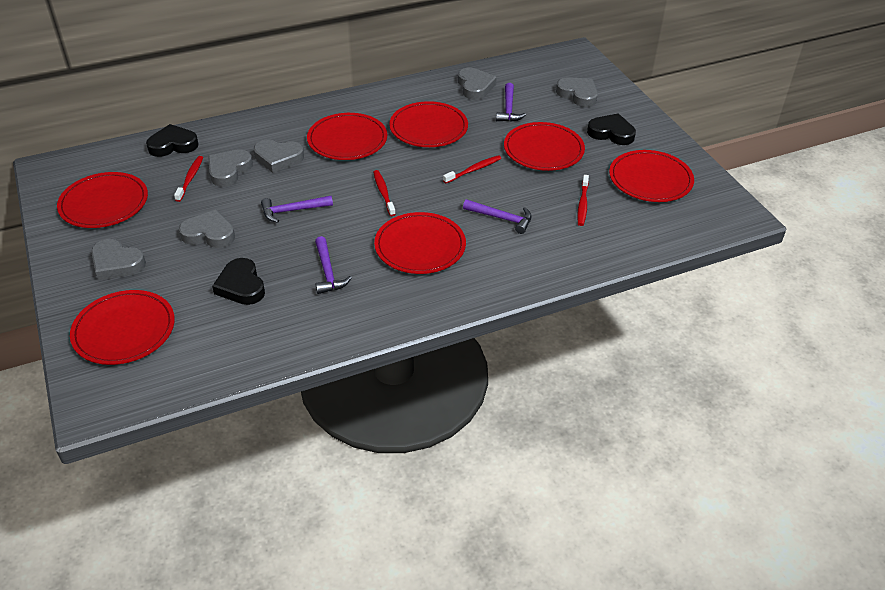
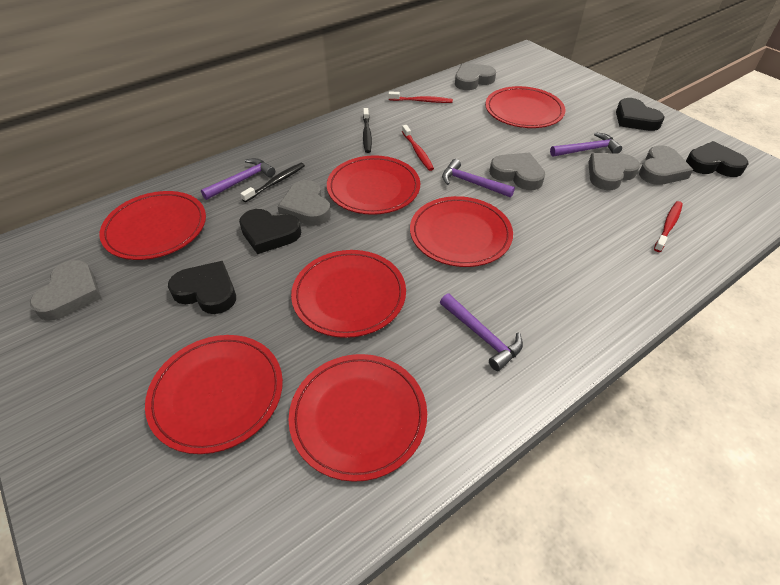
black heart: 3 -> 4
black toothbrush: 0 -> 2
red toothbrush: 4 -> 3

